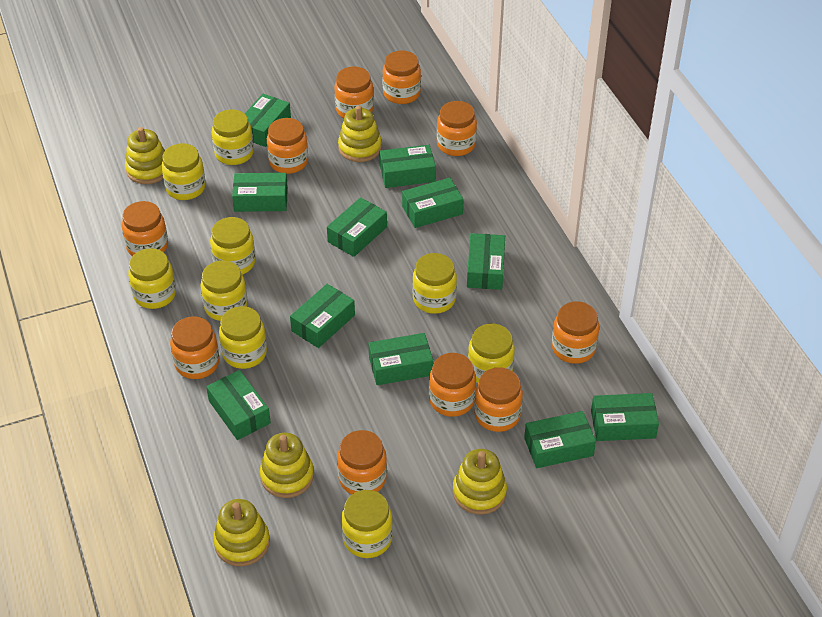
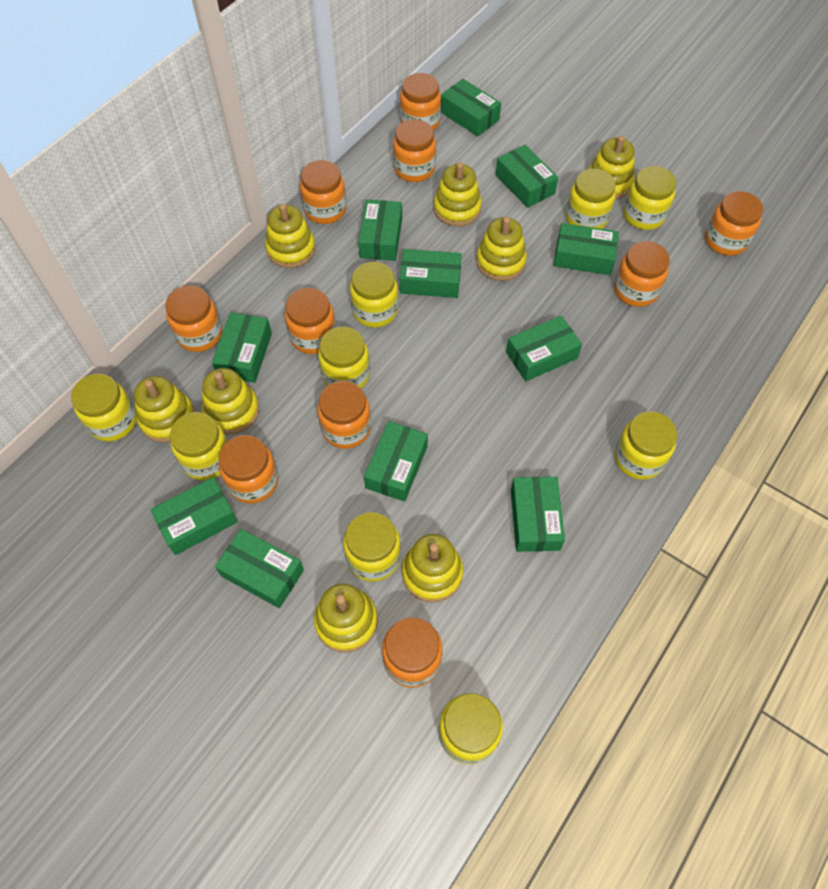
yellow stacking toy: 5 -> 8

